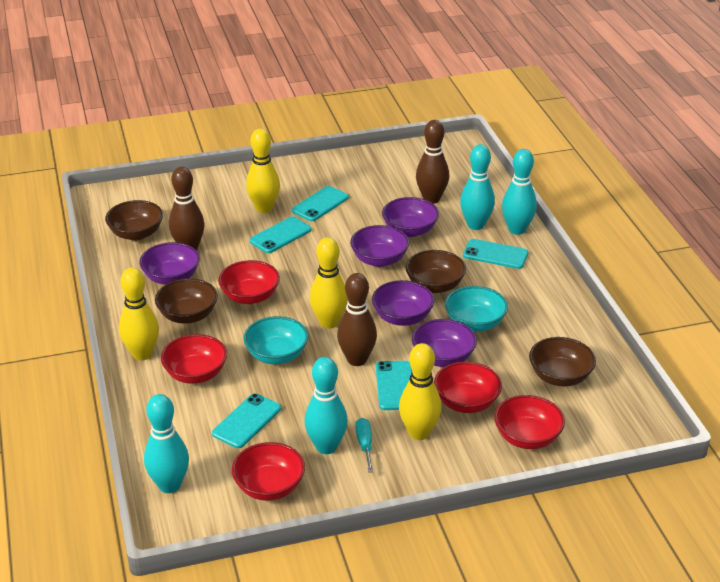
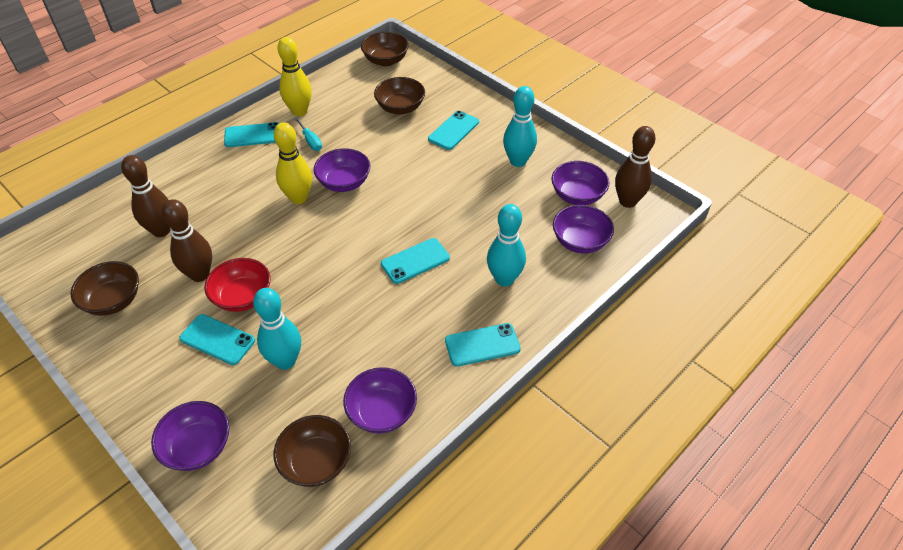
red bowl: 5 -> 1
turquoise bowl: 2 -> 0
turquoise bowling pin: 4 -> 3
yellow bowling pin: 4 -> 2

